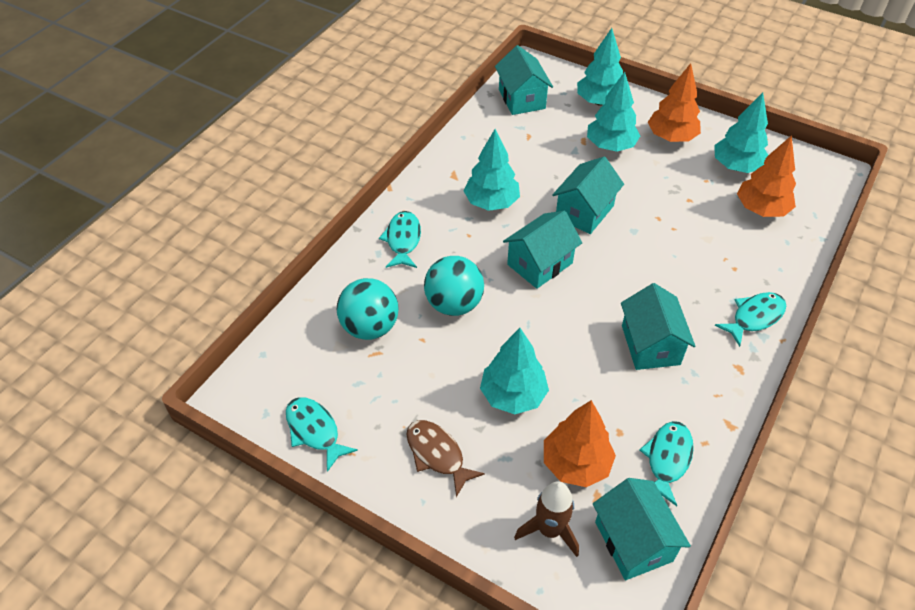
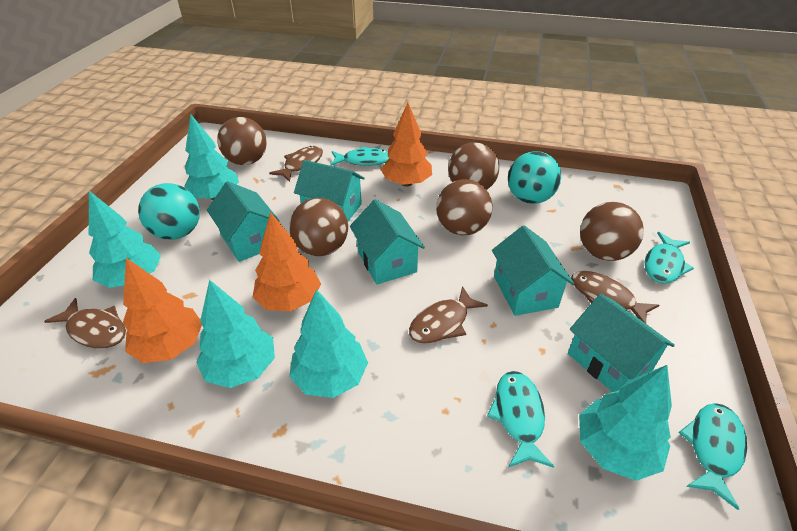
brown ball: 0 -> 5
brown fish: 1 -> 4
brown rocket: 1 -> 0

